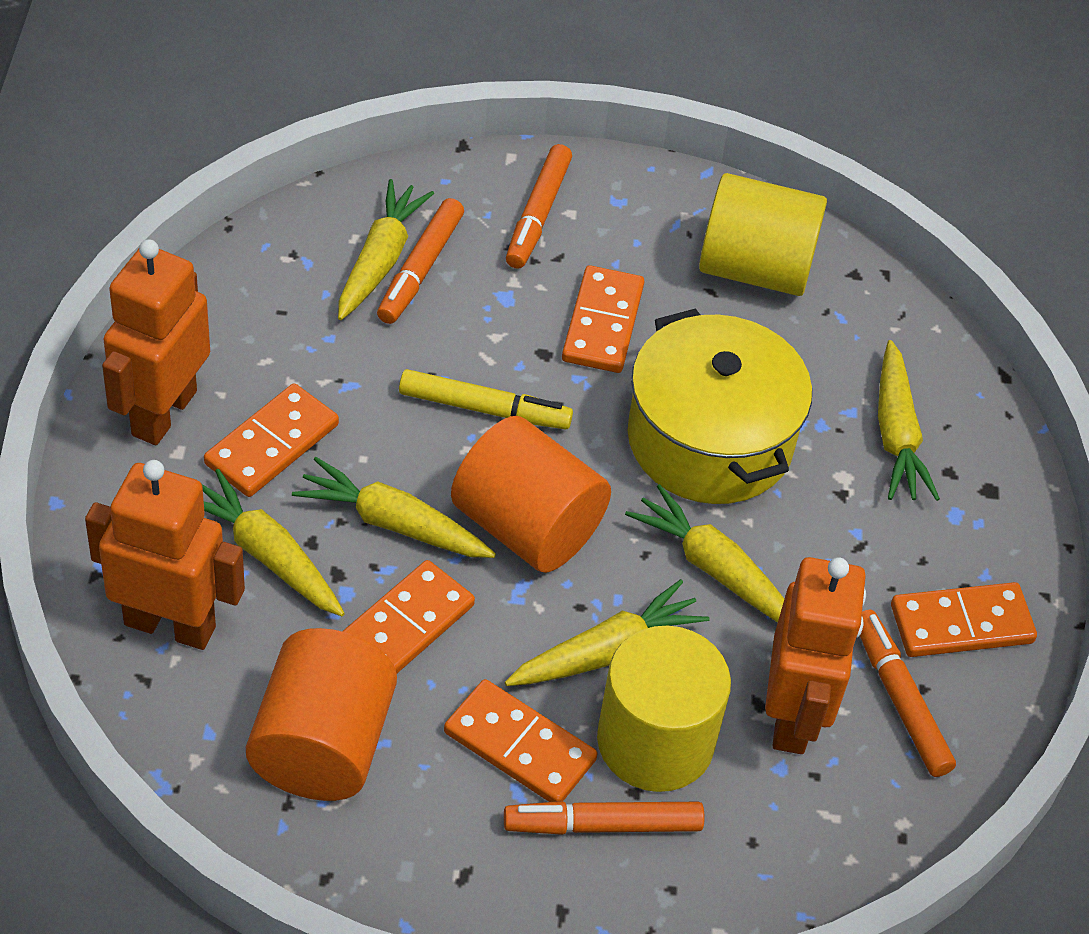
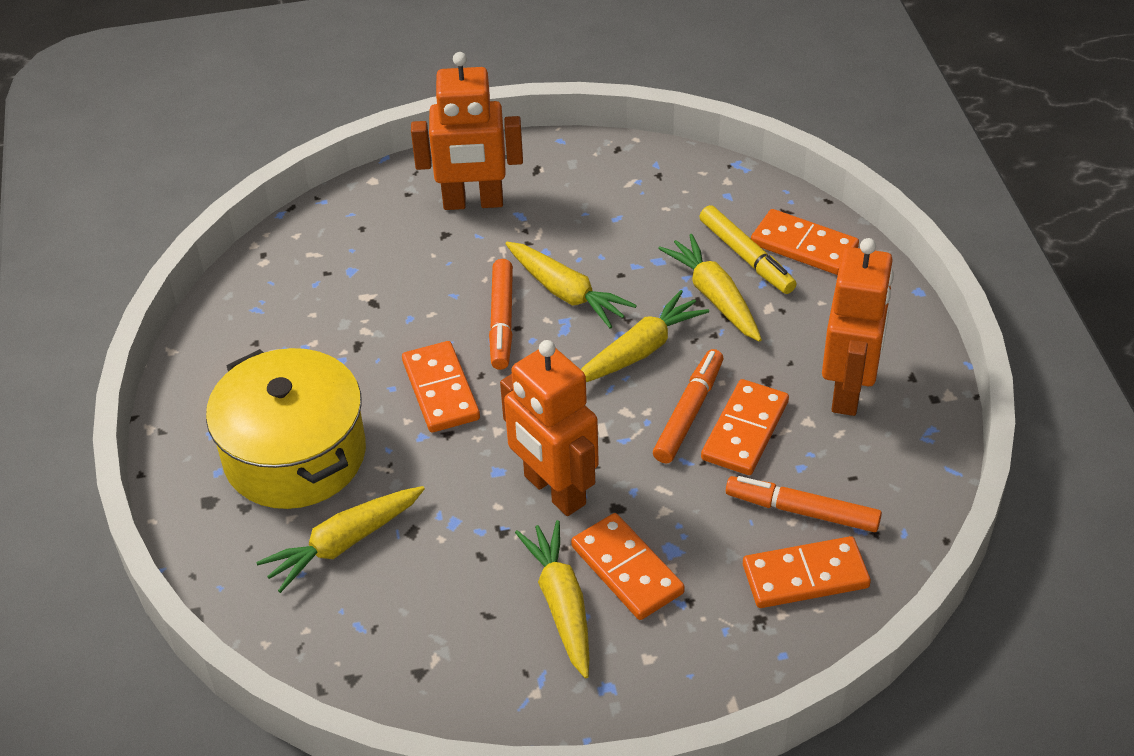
orange cylinder: 2 -> 0
orange marker: 4 -> 3
yellow carrot: 6 -> 5
yellow cylinder: 2 -> 0

